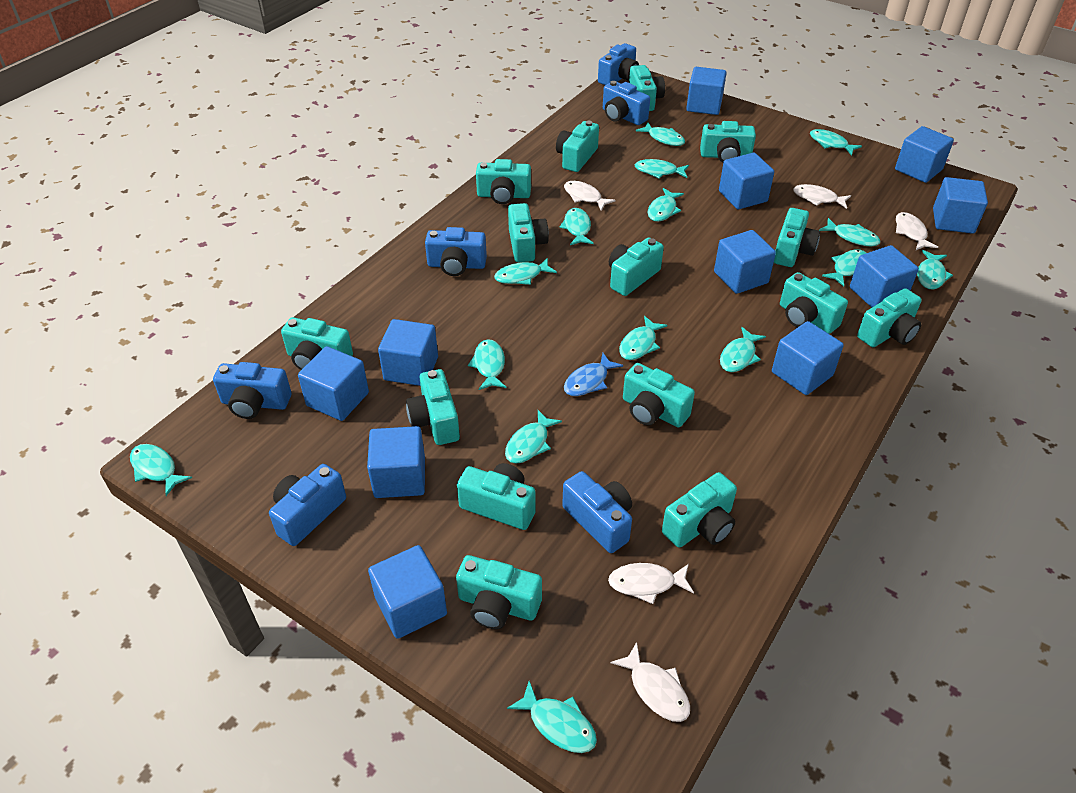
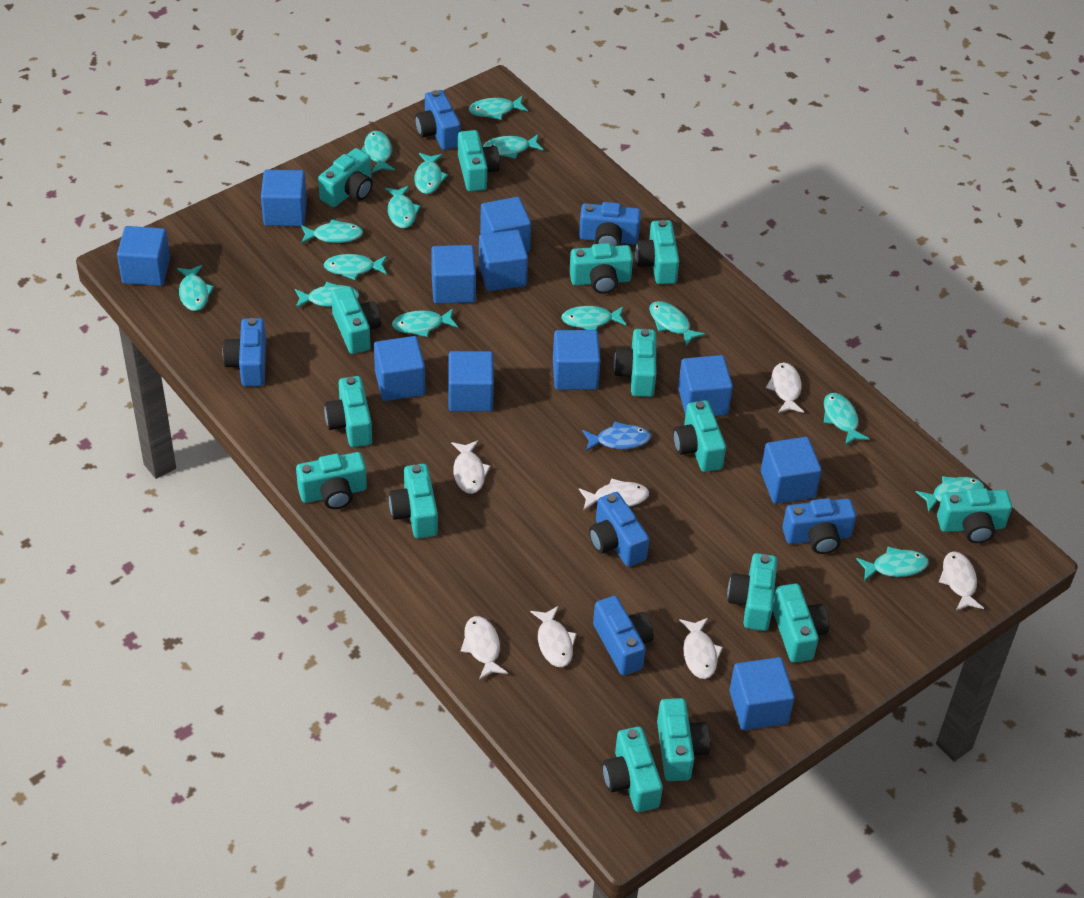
white fish: 5 -> 7

